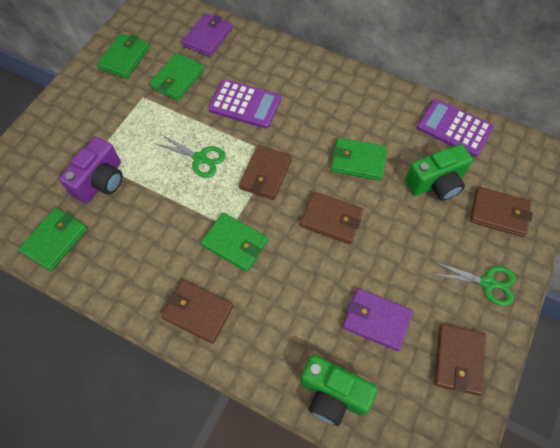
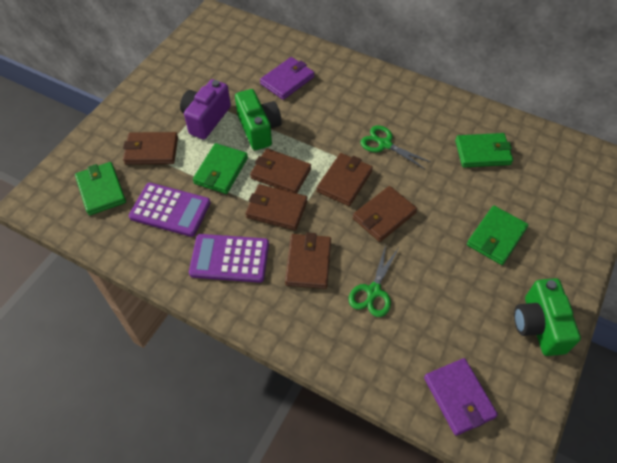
brown wallet: 5 -> 6
green wallet: 5 -> 4

